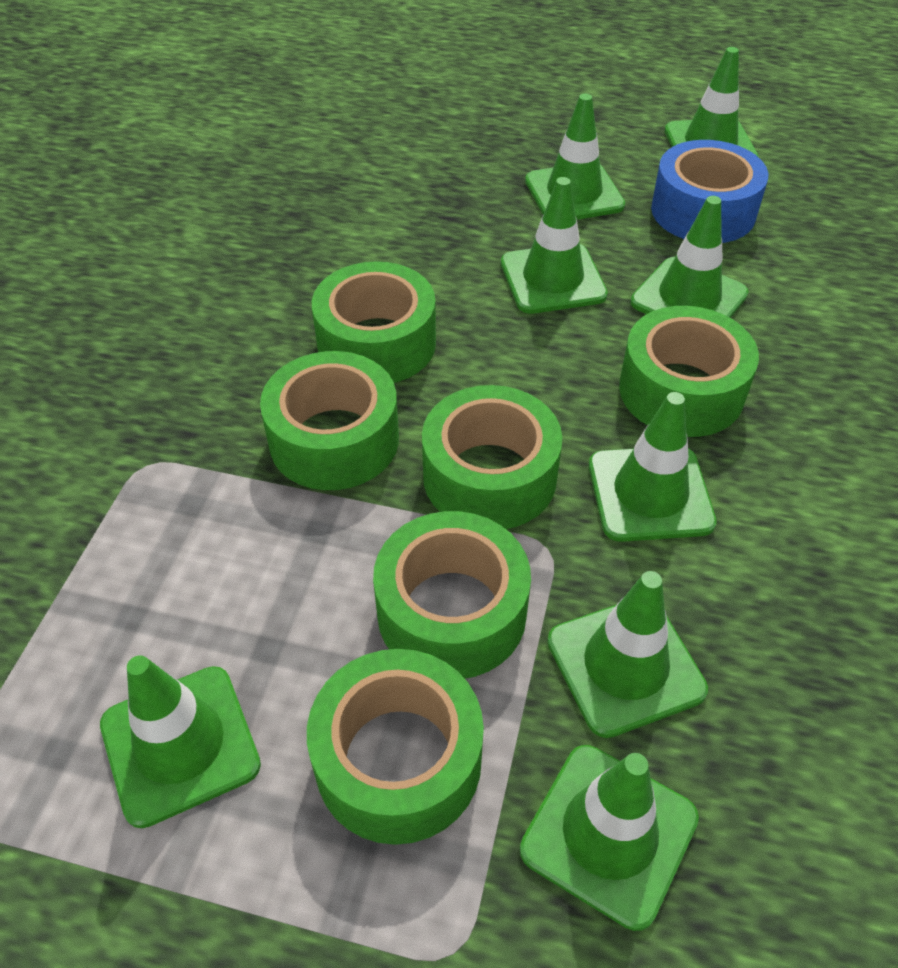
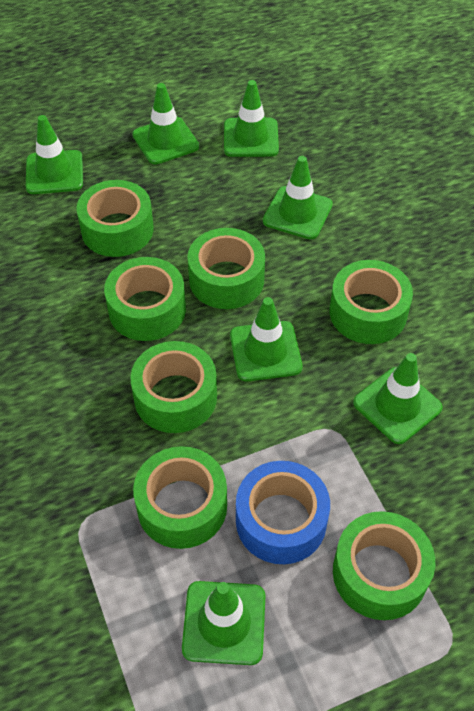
green tape: 6 -> 7
green traffic cone: 8 -> 7

